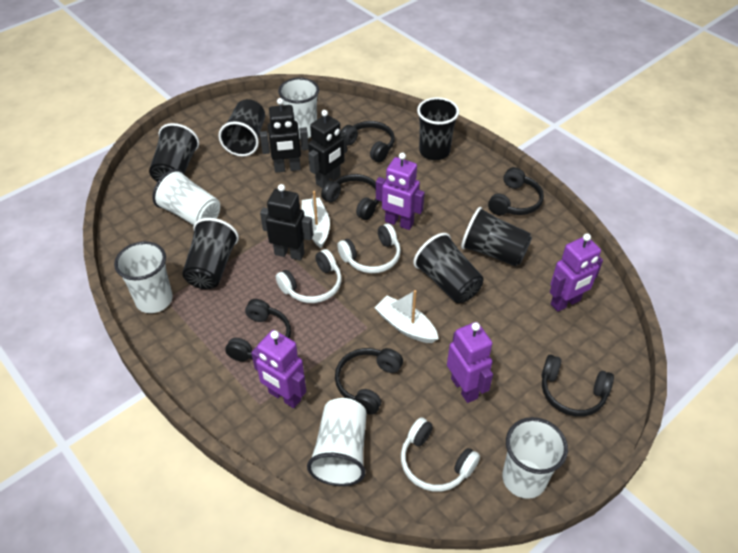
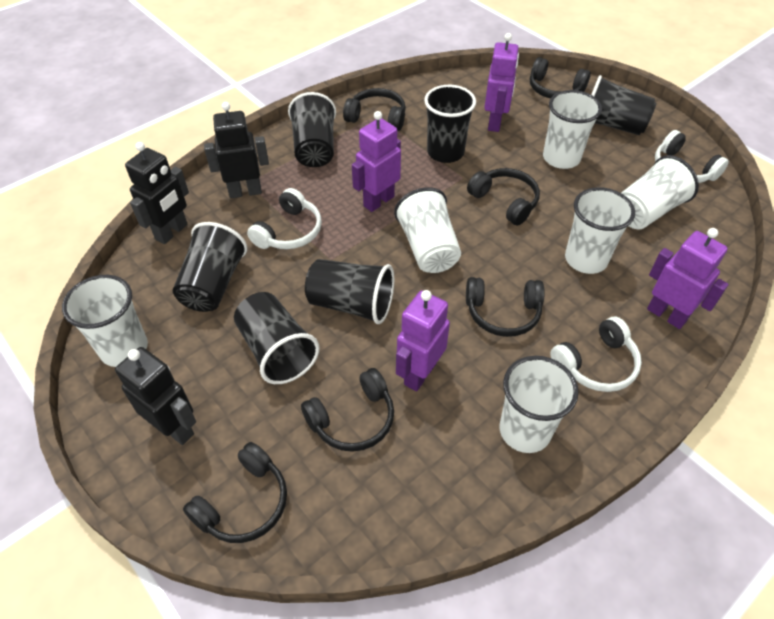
white boat: 2 -> 0
white cup: 5 -> 6

